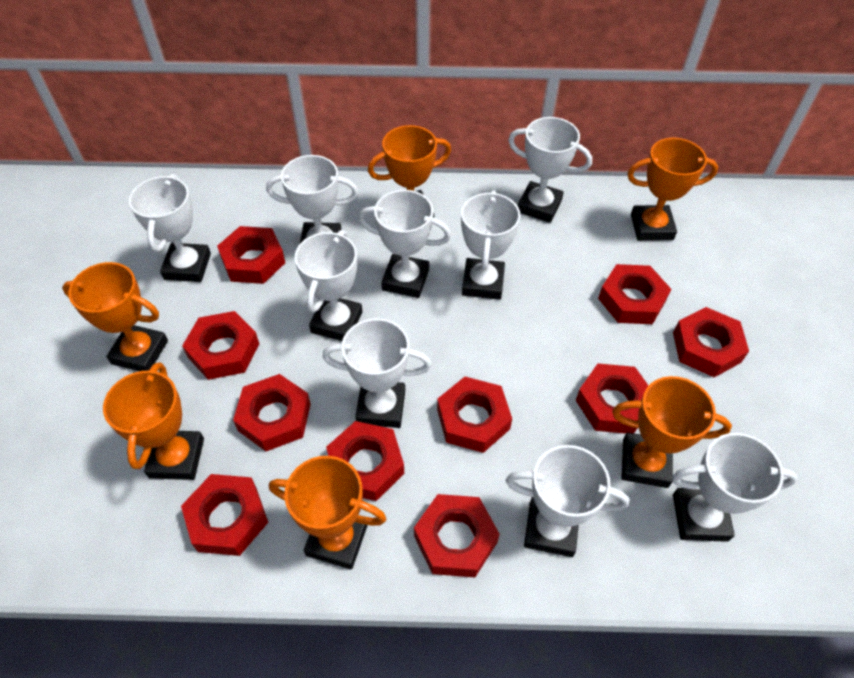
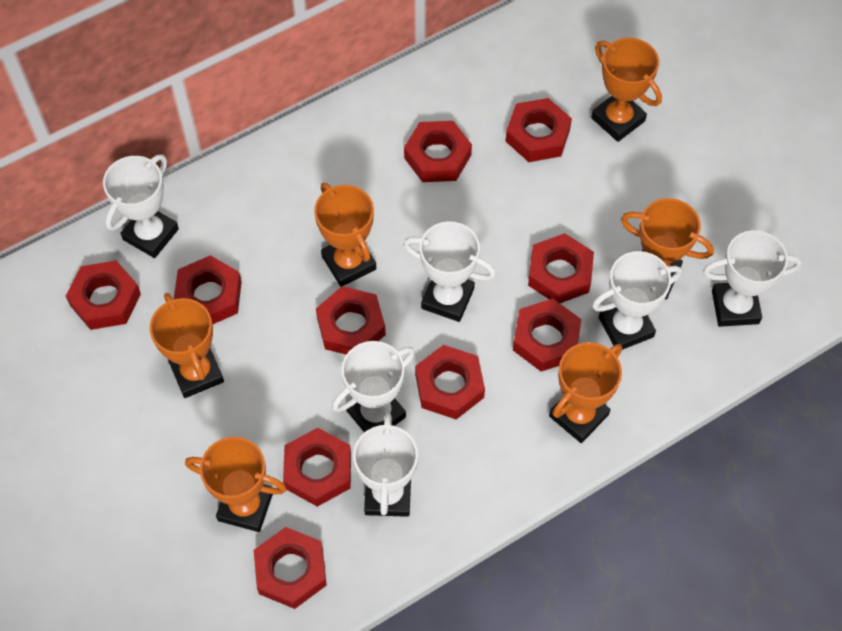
white trophy: 9 -> 6

